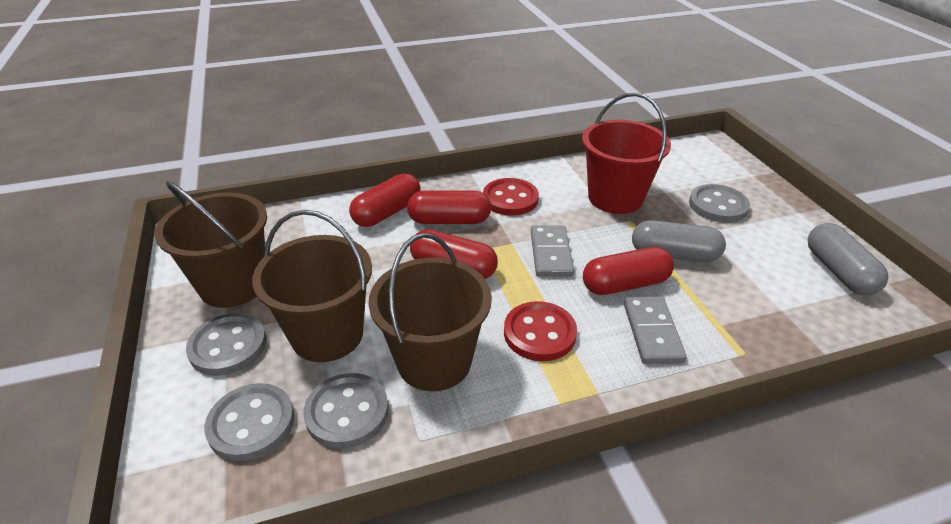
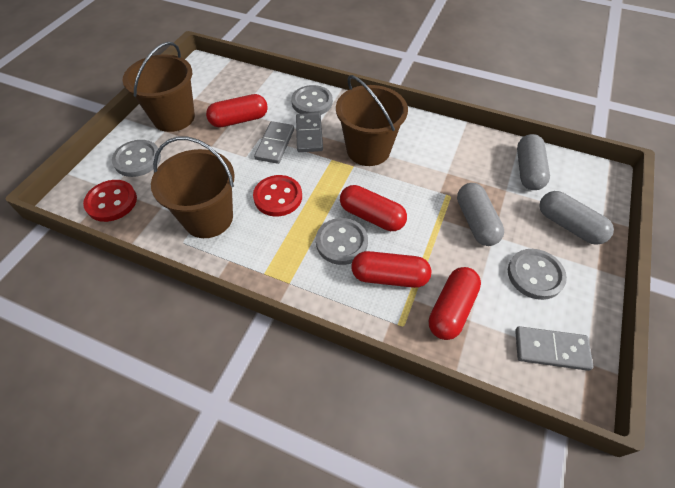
grey capsule: 2 -> 3
grey domino: 2 -> 3
red bucket: 1 -> 0

